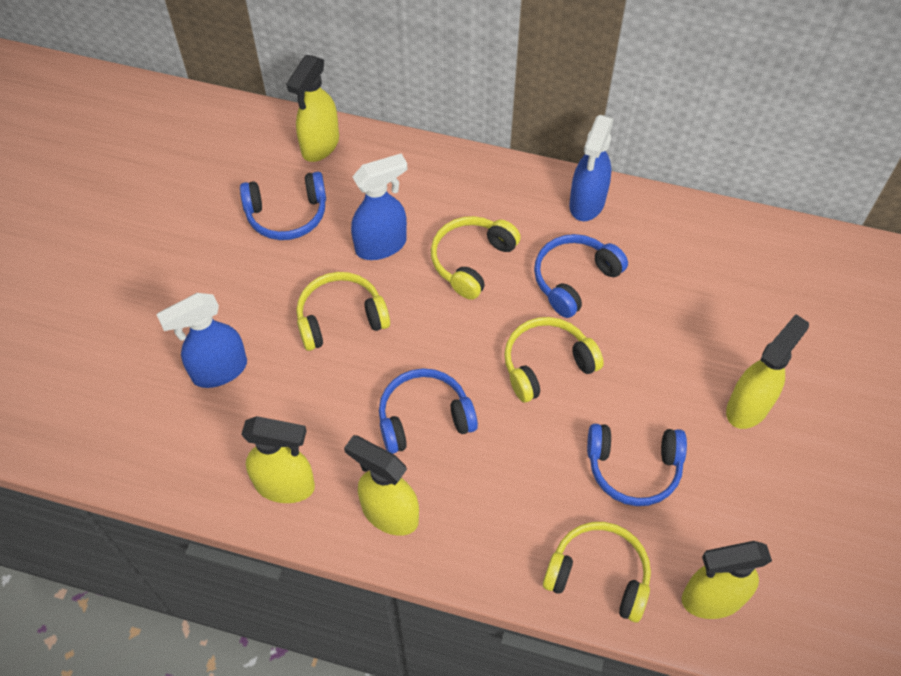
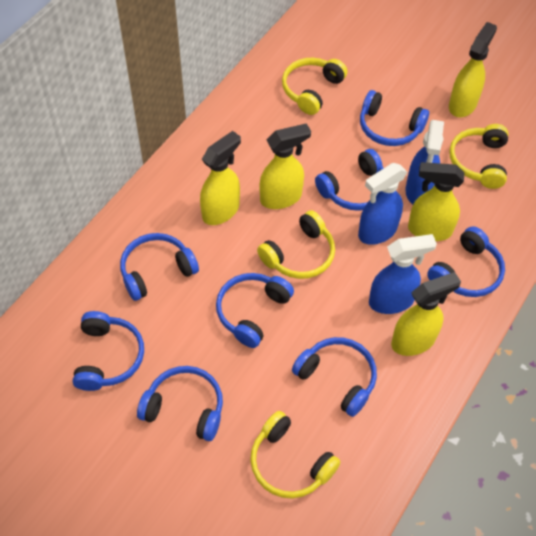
blue headphones: 4 -> 8

